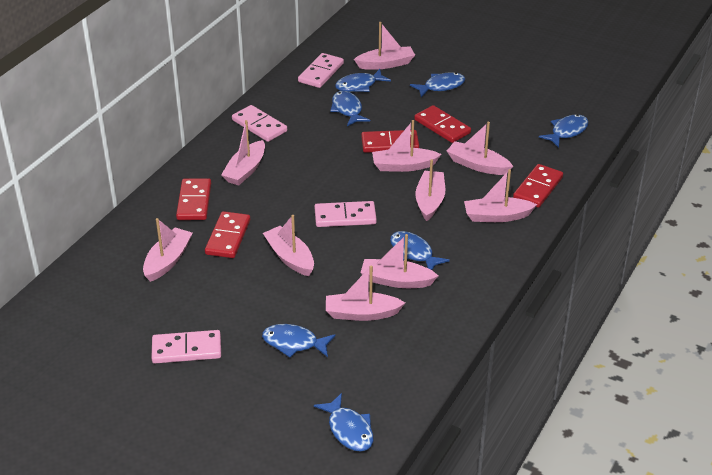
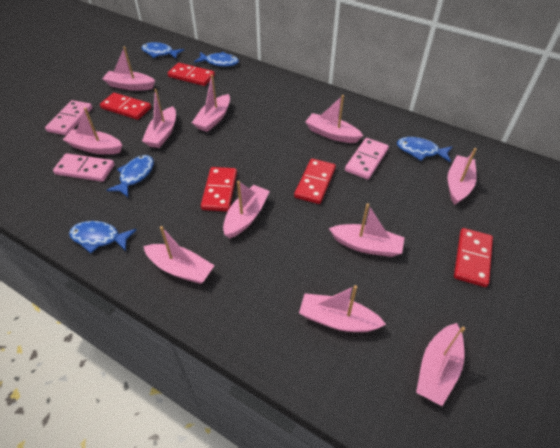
blue fish: 7 -> 5
pink boat: 10 -> 11
pink domino: 4 -> 3

